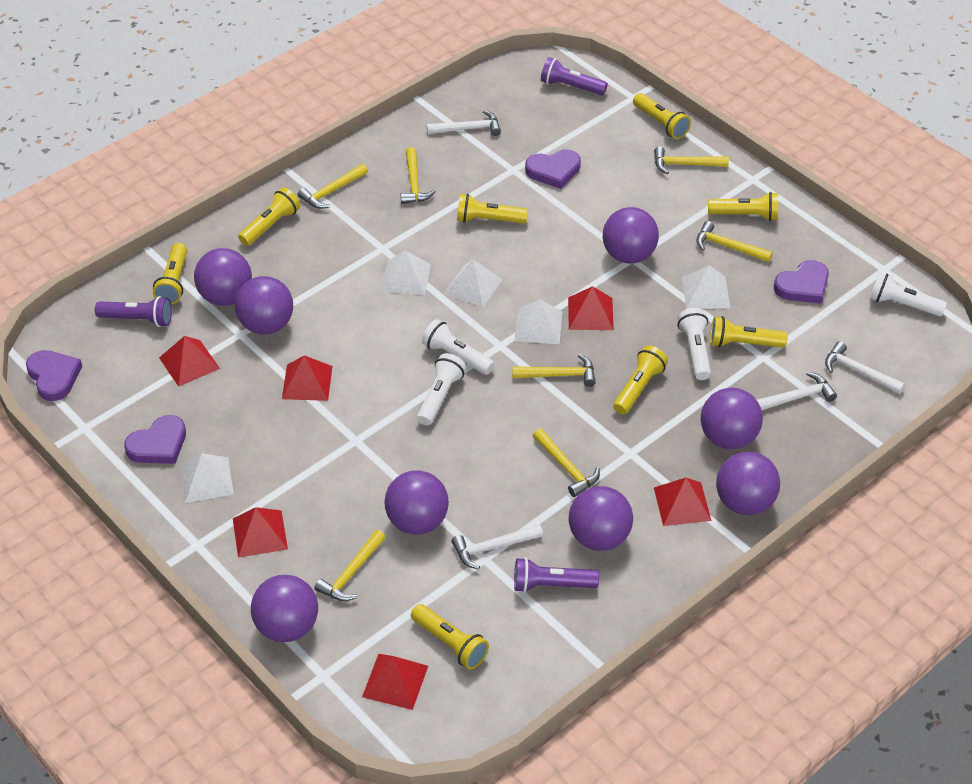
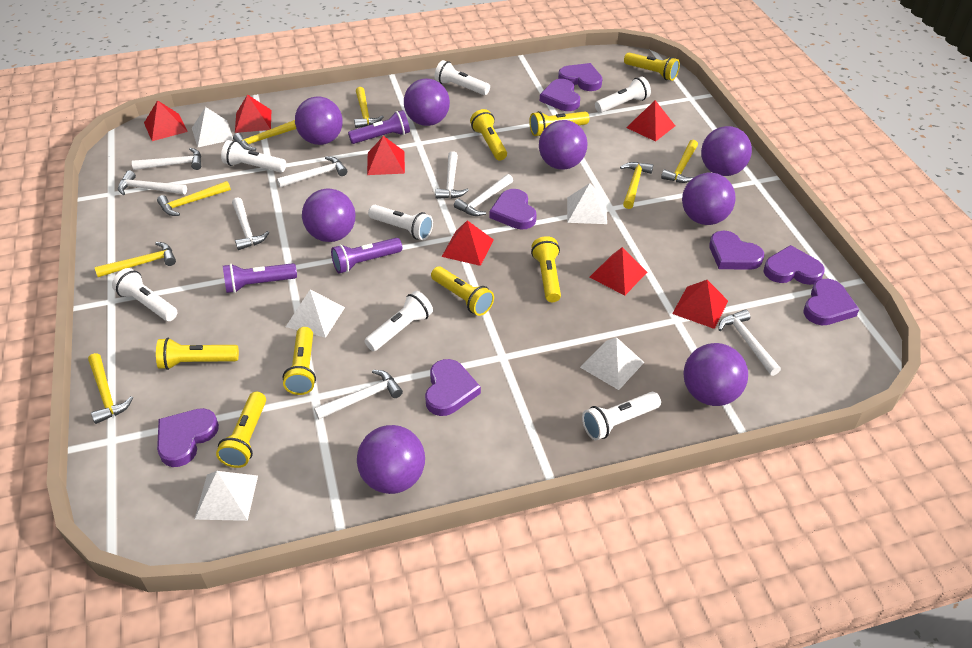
purple heart: 4 -> 8
red pyramid: 6 -> 7
white flashlight: 4 -> 7
white hammer: 4 -> 8

